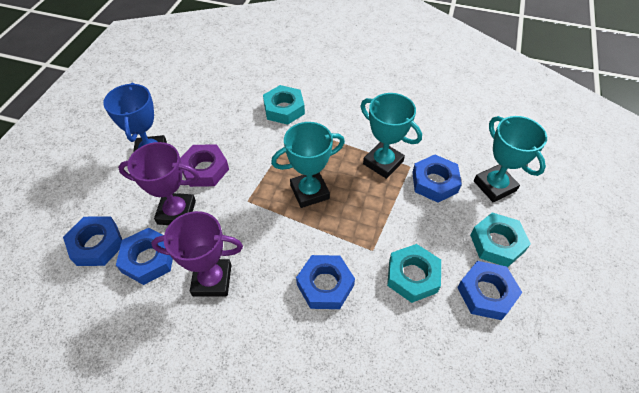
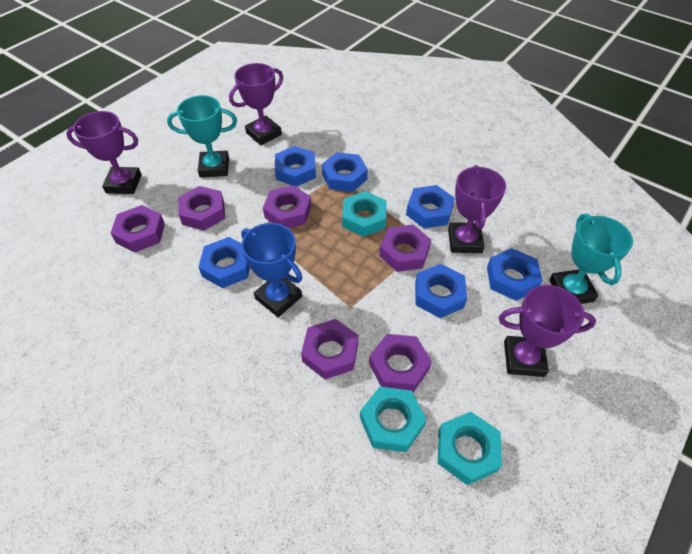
blue nut: 5 -> 6
purple nut: 1 -> 6
purple trophy: 2 -> 4
turquoise trophy: 3 -> 2

